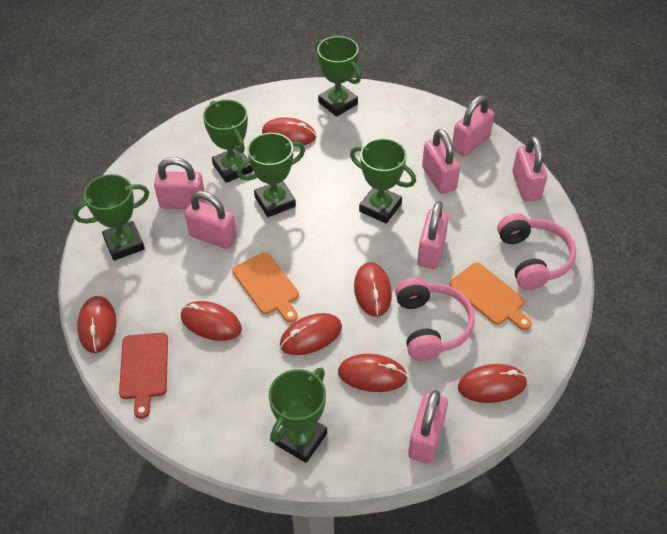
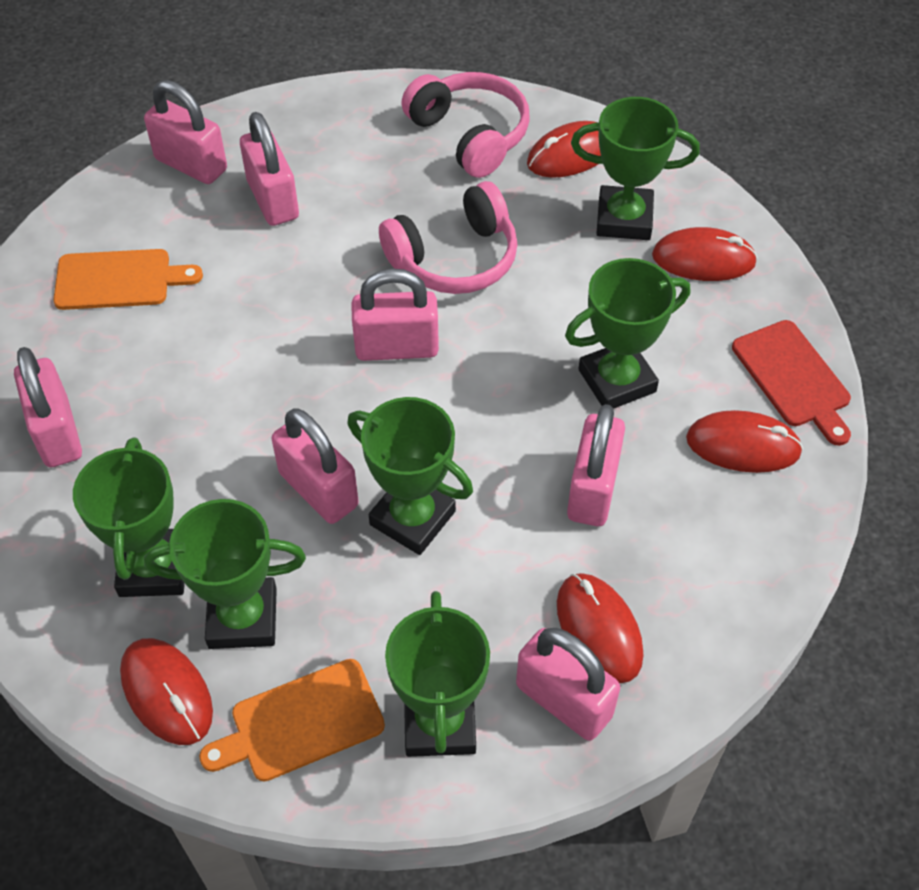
red mouse: 7 -> 5

